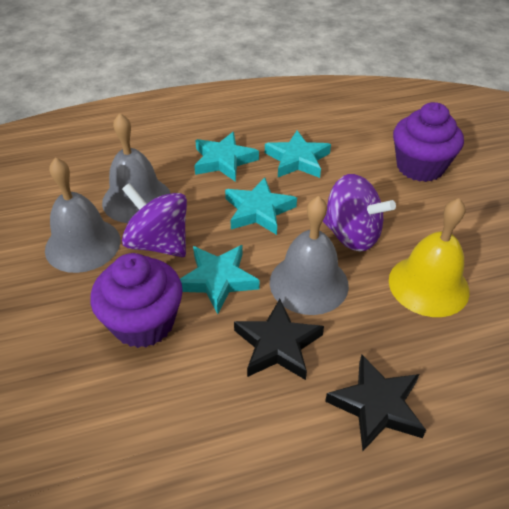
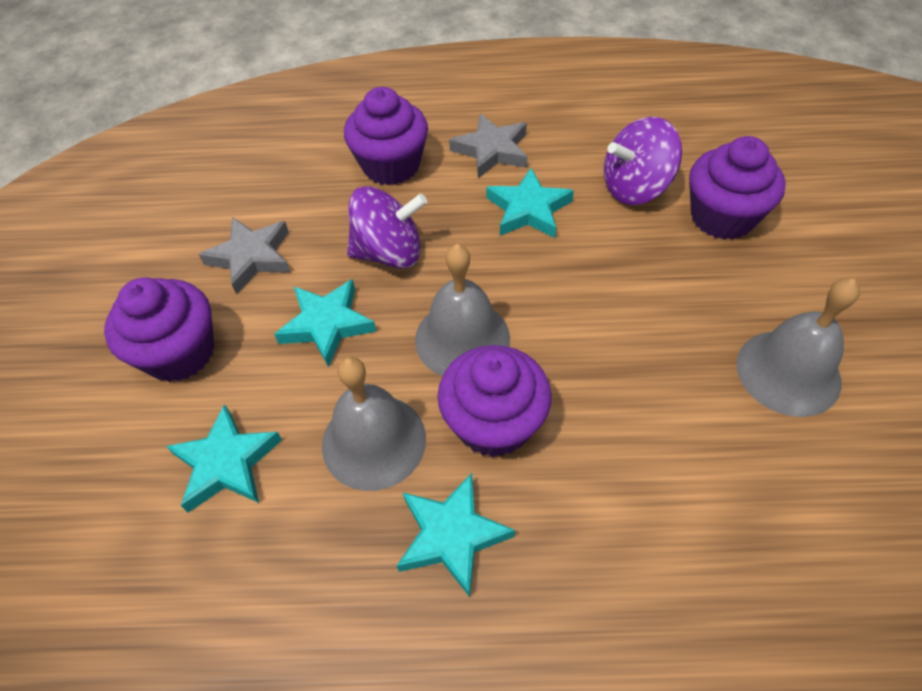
black star: 2 -> 0
grey star: 0 -> 2
purple cupcake: 2 -> 4
yellow bell: 1 -> 0

